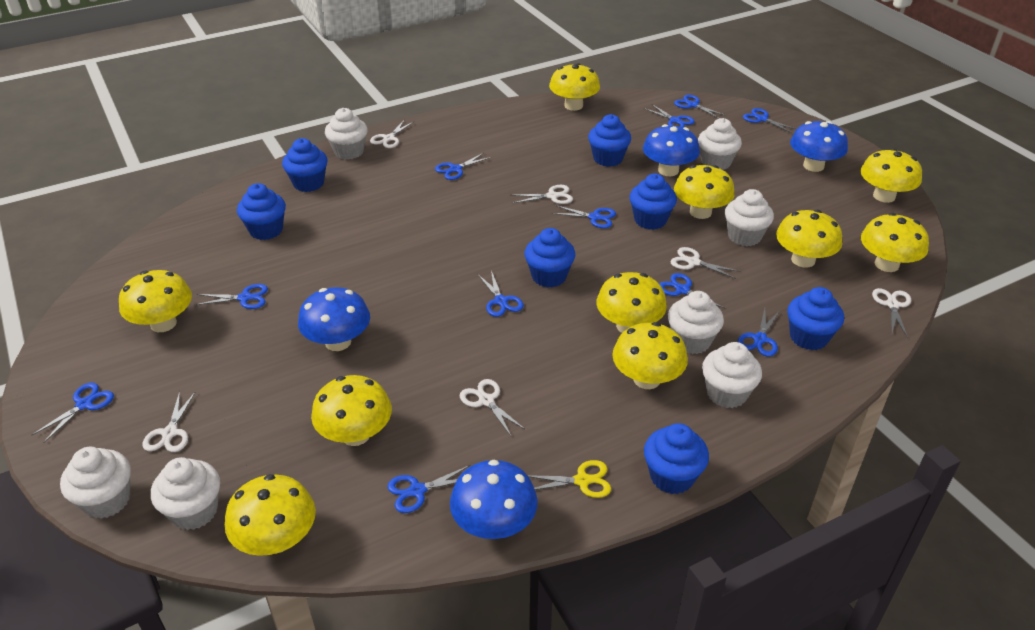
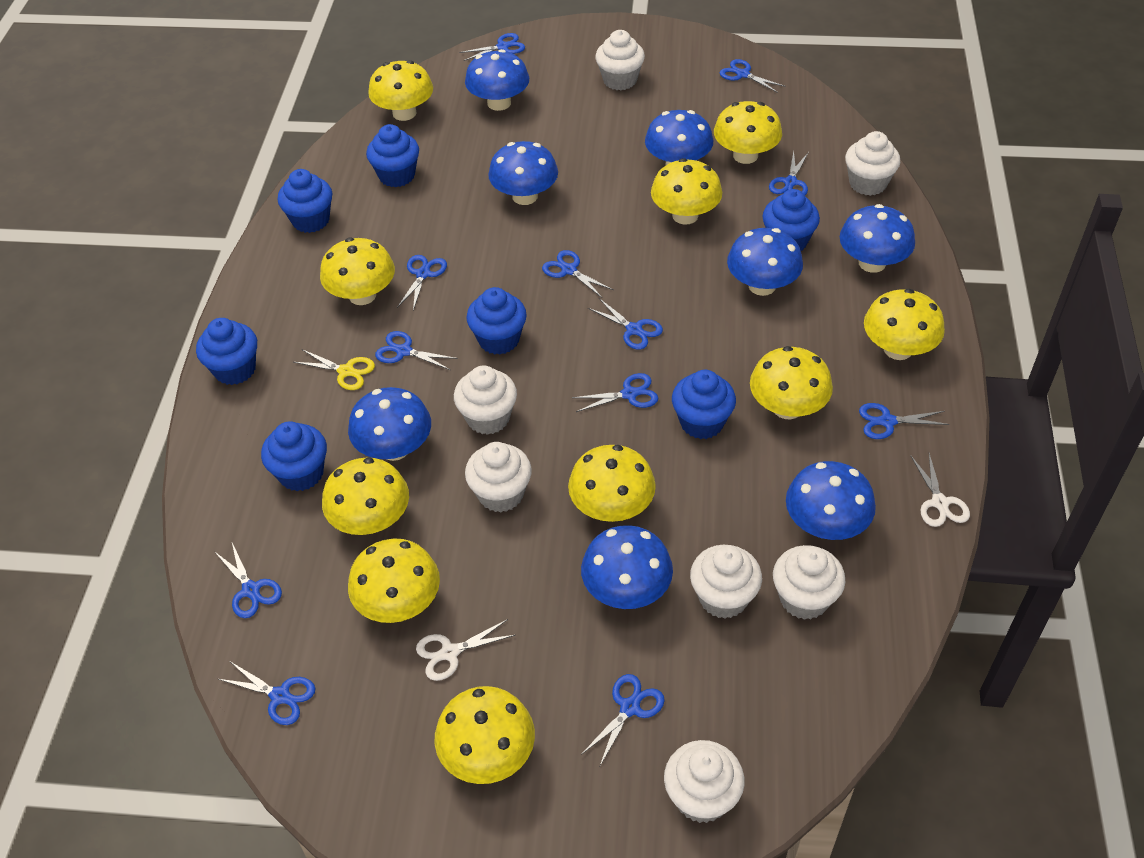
blue mushroom: 4 -> 8
blue scissors: 11 -> 12
white scissors: 6 -> 2

